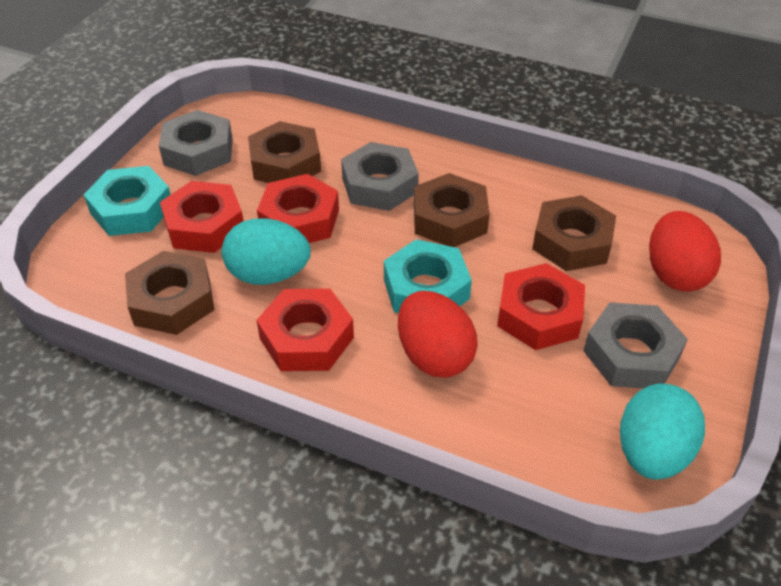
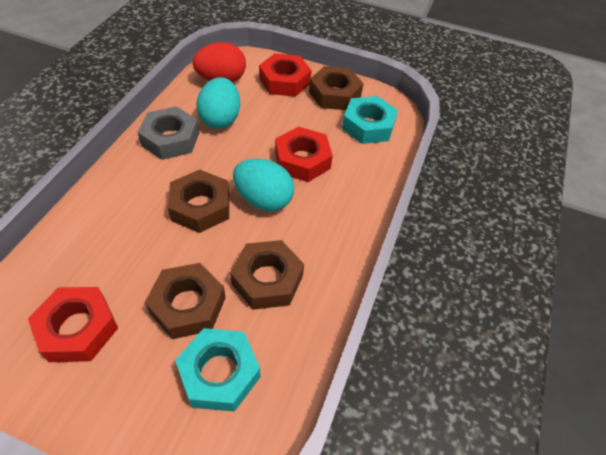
grey nut: 3 -> 1
red egg: 2 -> 1
red nut: 4 -> 3

